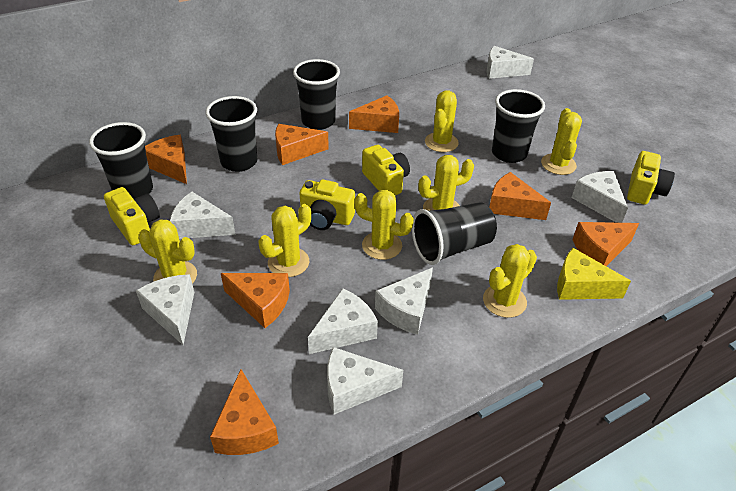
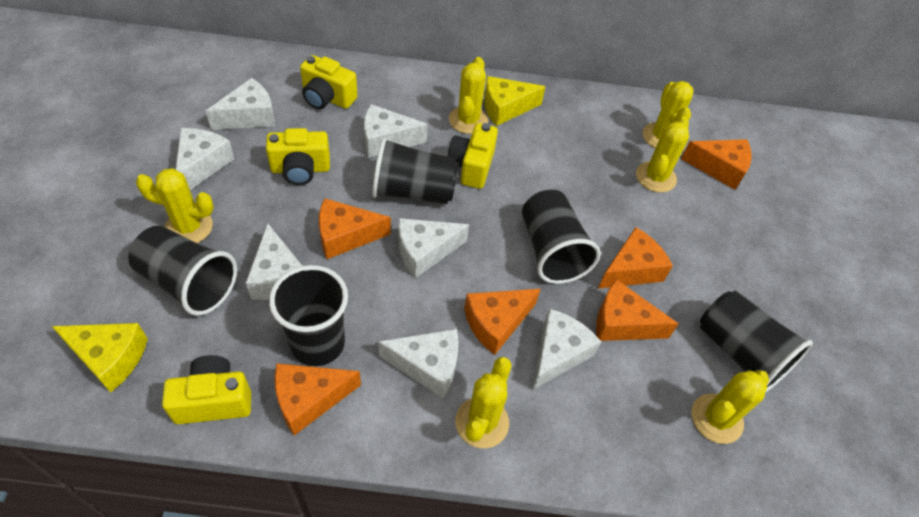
orange cheese: 7 -> 6
yellow cactus: 7 -> 6
yellow cheese: 1 -> 2

